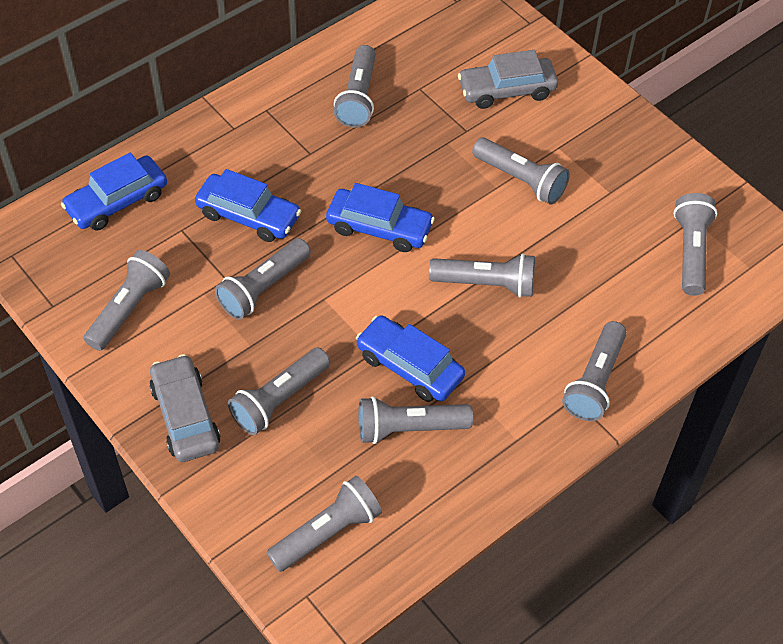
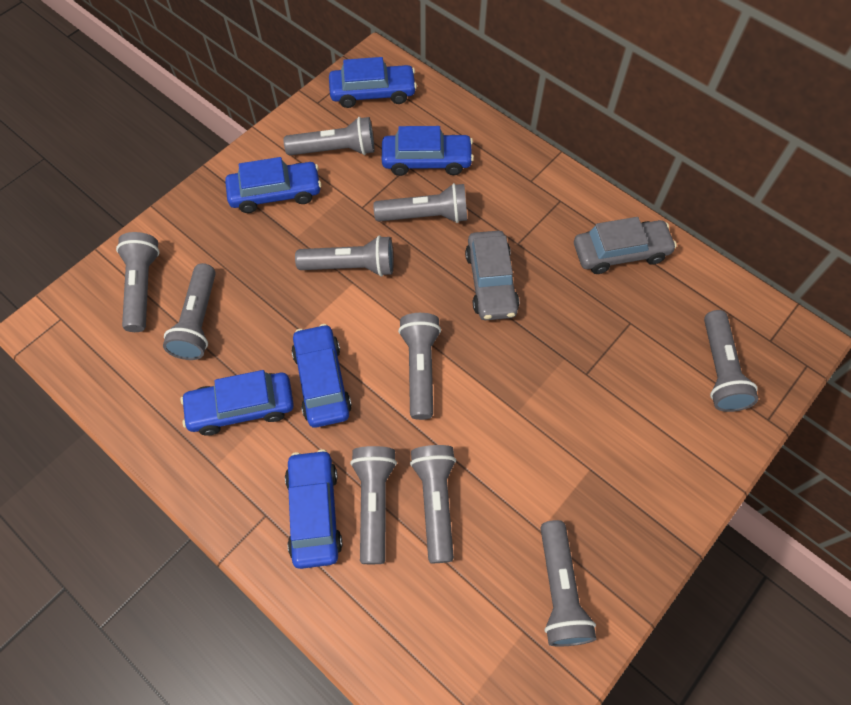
blue car: 4 -> 6

